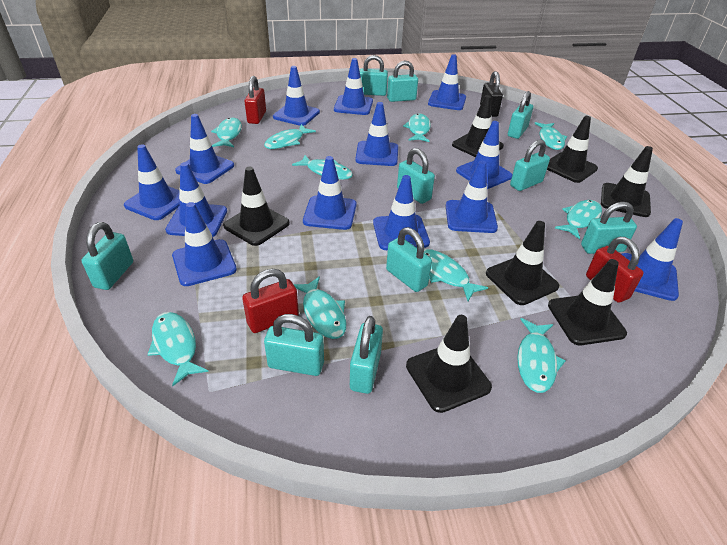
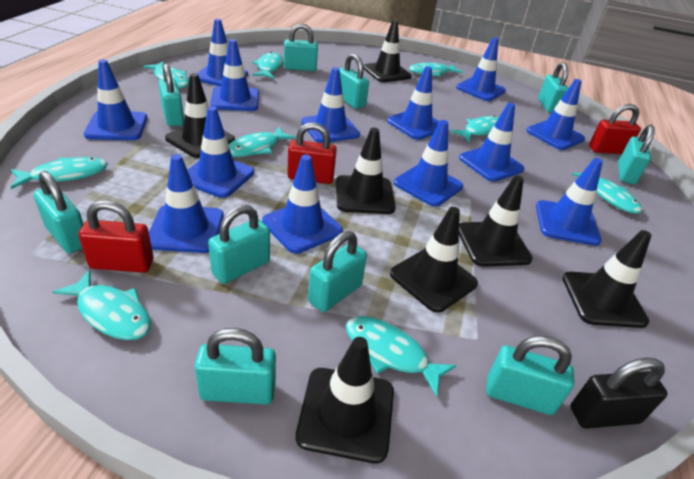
turquoise fish: 10 -> 9

